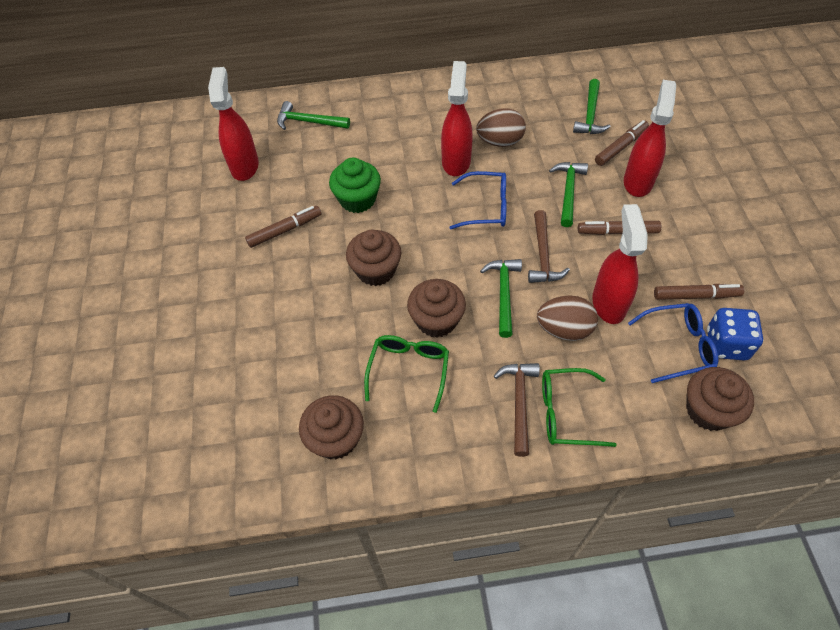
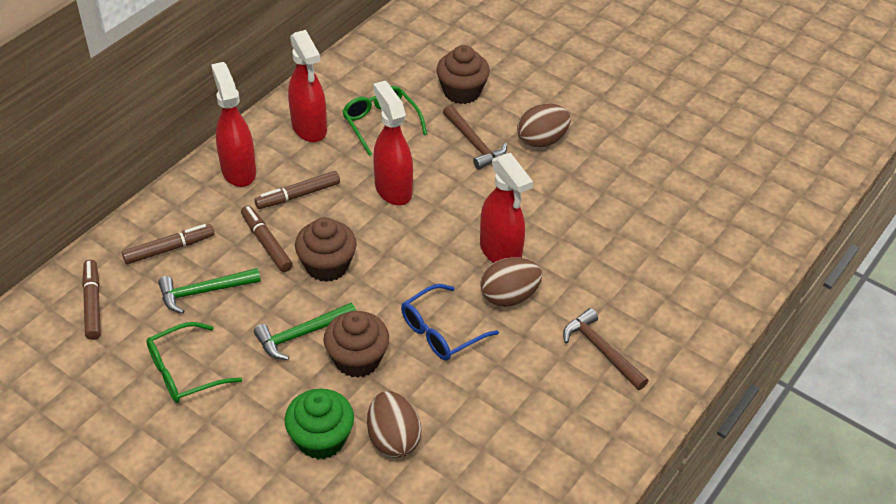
blue dice: 1 -> 0
blue glasses: 2 -> 1
brown cupcake: 4 -> 3
brown egg: 2 -> 3
green hammer: 4 -> 2

